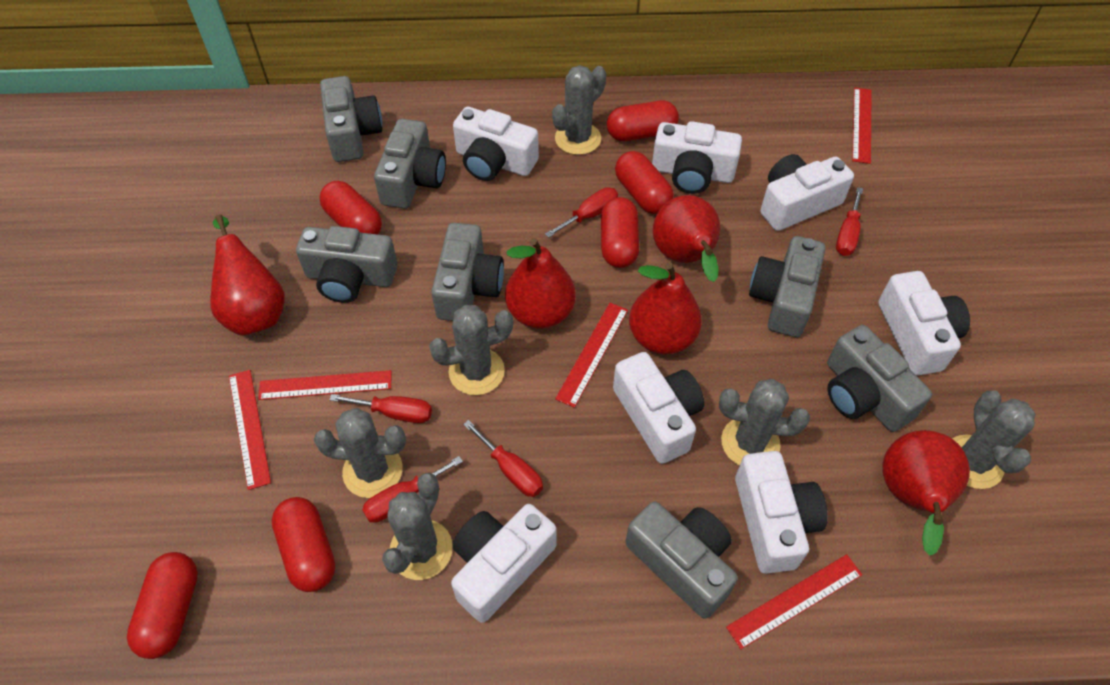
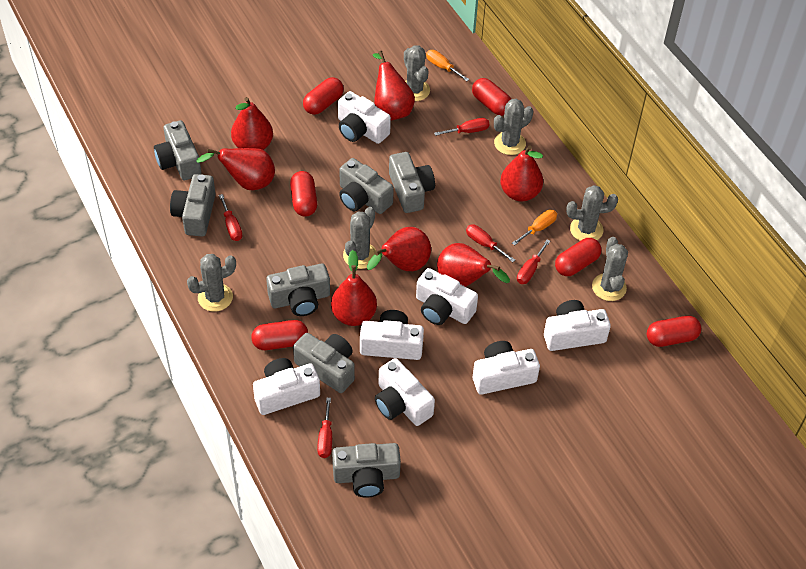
orange screwdriver: 0 -> 2
red pear: 5 -> 7
red ruler: 5 -> 0

